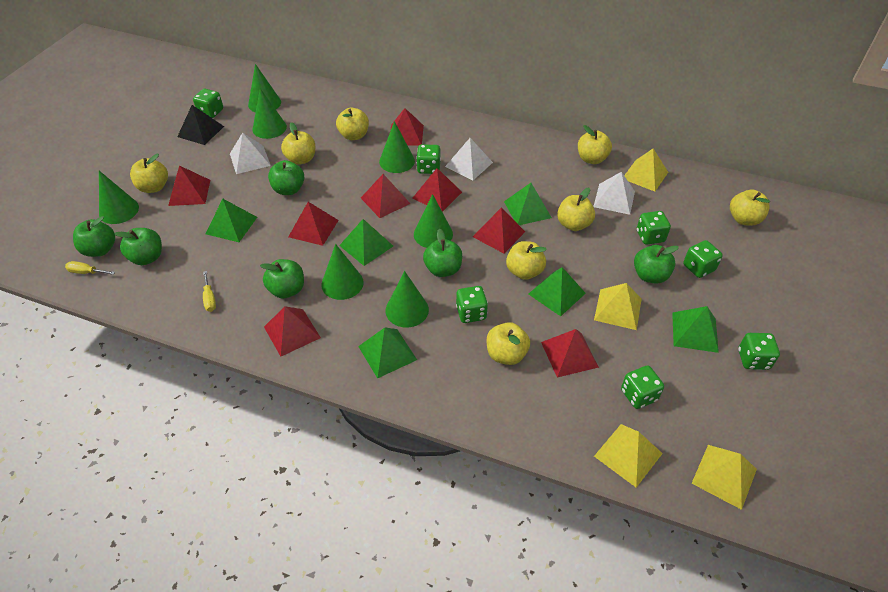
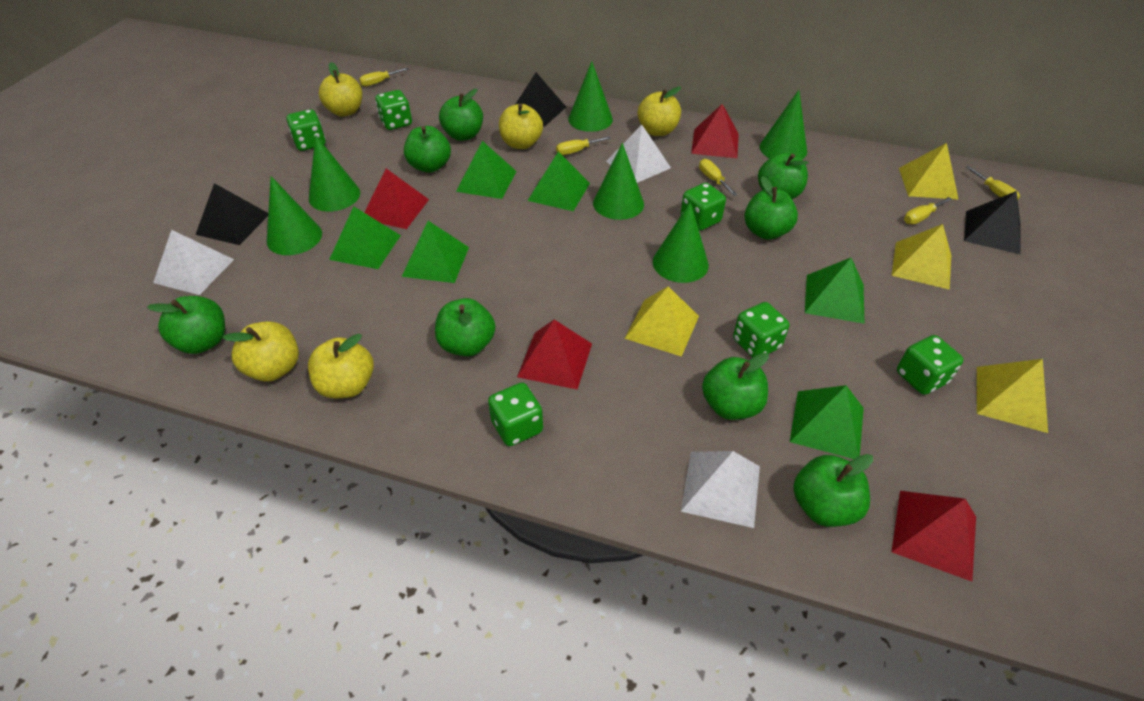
black pyramid: 1 -> 3
green apple: 6 -> 8
green cone: 7 -> 6
green dice: 7 -> 6
red pyramid: 8 -> 4
yellow apple: 8 -> 5
yellow screwdriver: 2 -> 5

